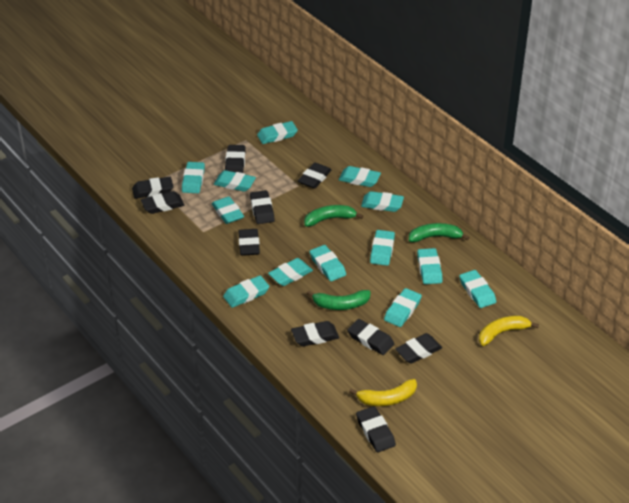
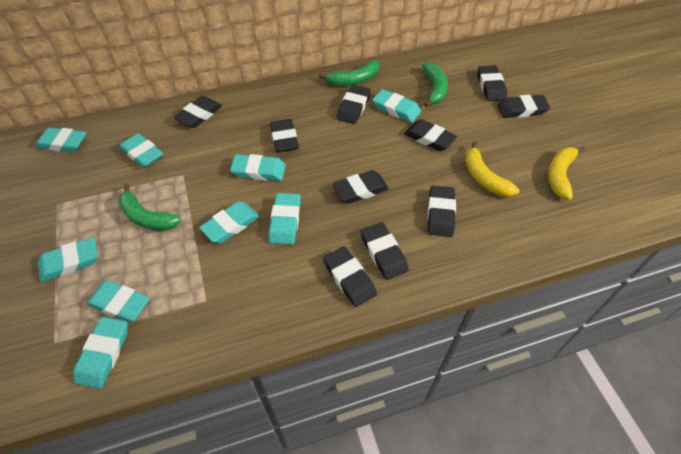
turquoise eraser: 13 -> 9

